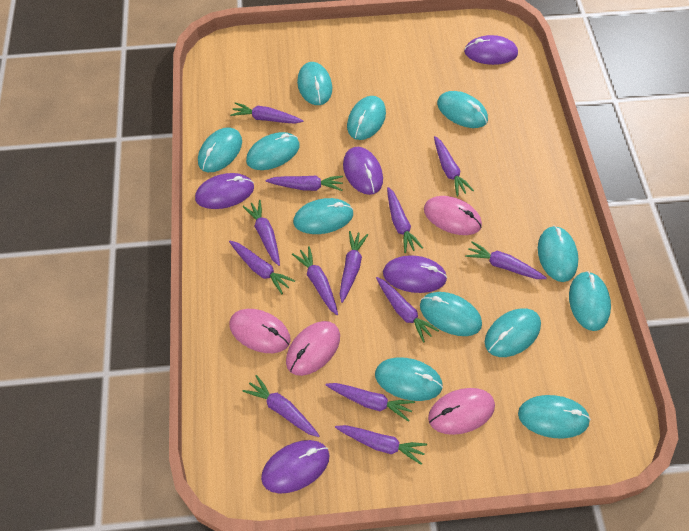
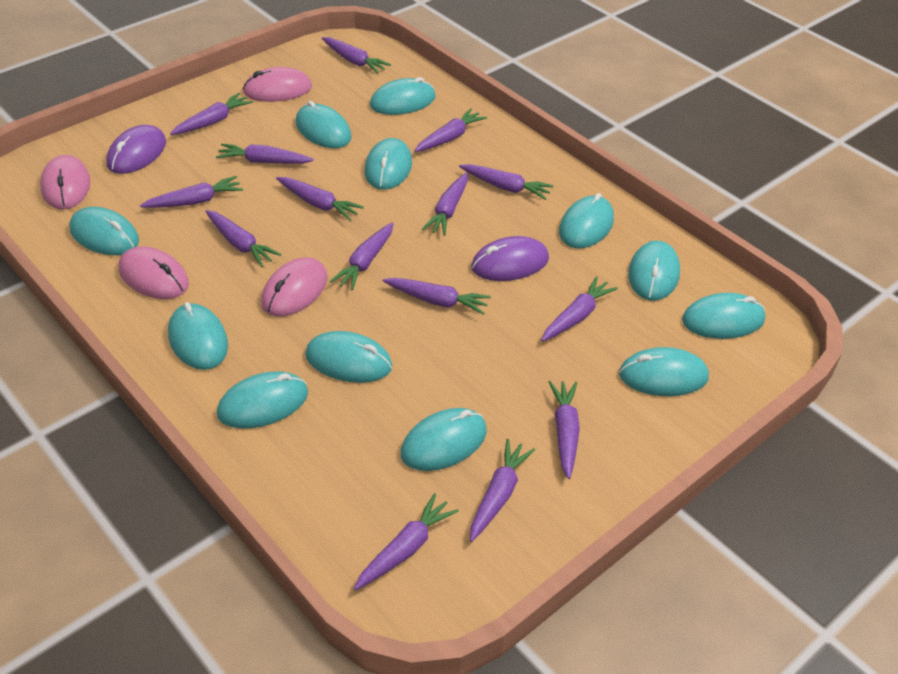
purple carrot: 13 -> 15
purple mouse: 5 -> 2

